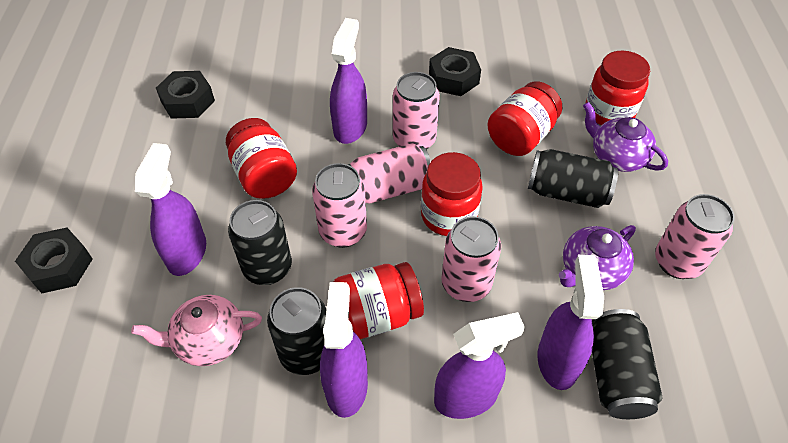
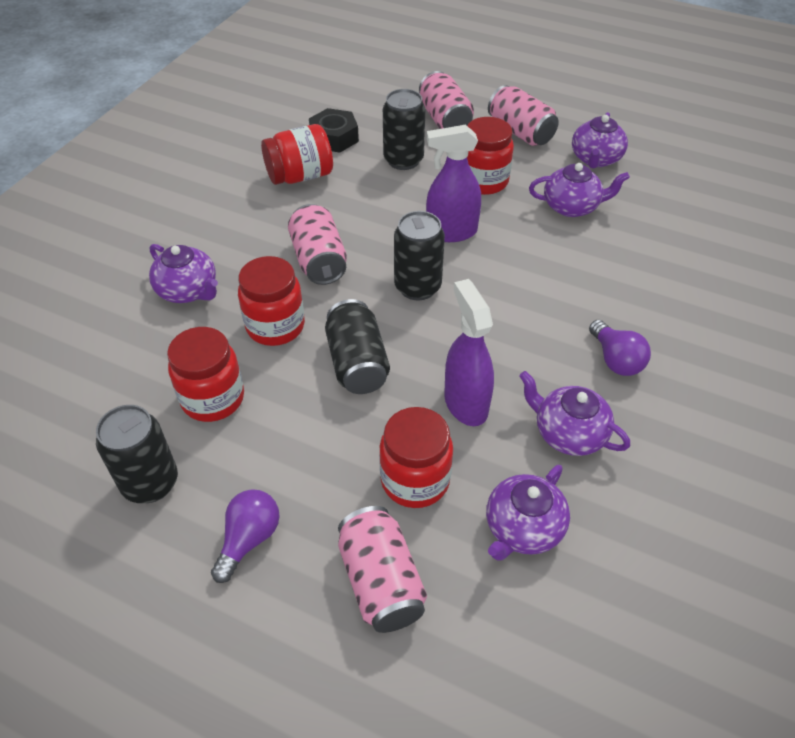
black nut: 3 -> 1
pink can: 5 -> 4
pink teapot: 1 -> 0
purple light bulb: 0 -> 2
purple spray bottle: 5 -> 2
purple teapot: 2 -> 5

